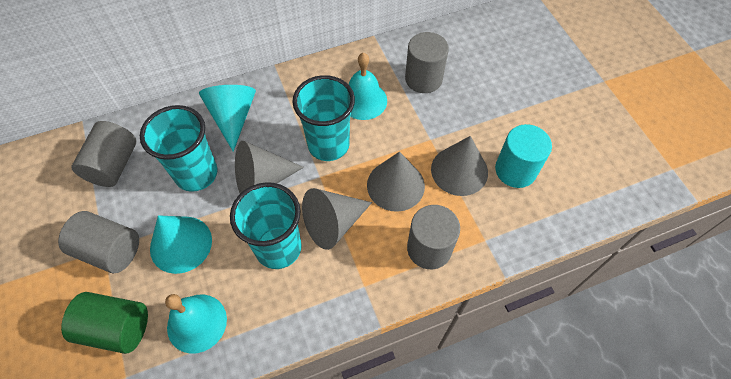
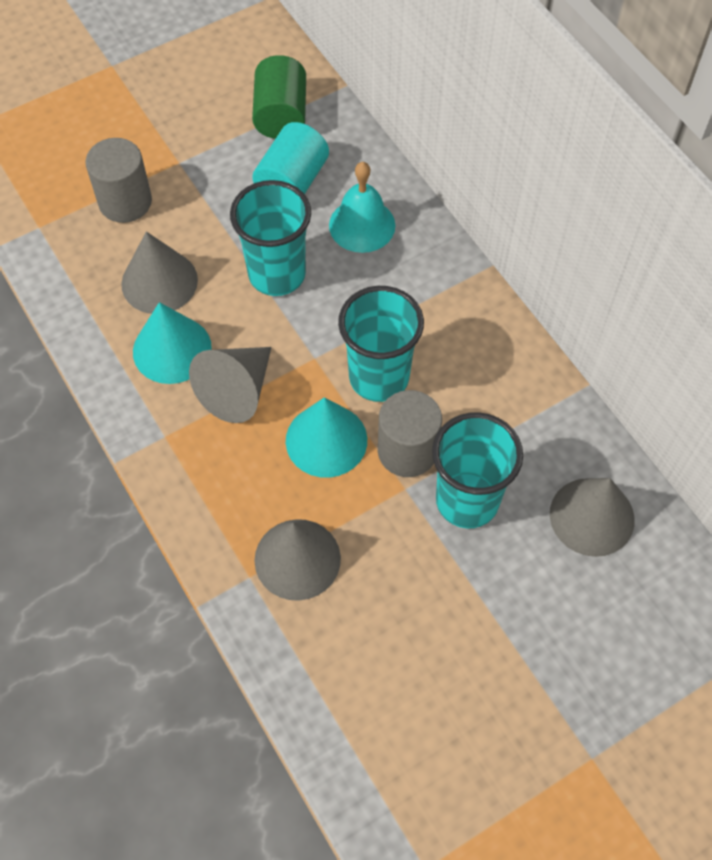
grey cylinder: 4 -> 2
turquoise bell: 2 -> 1

